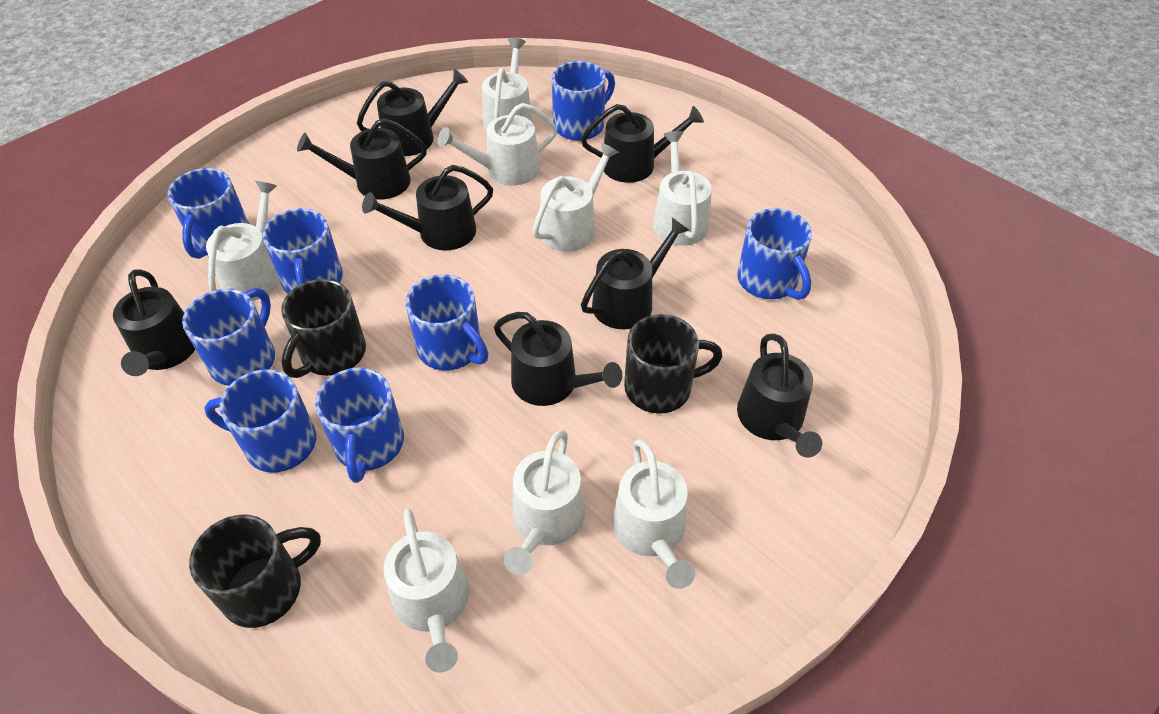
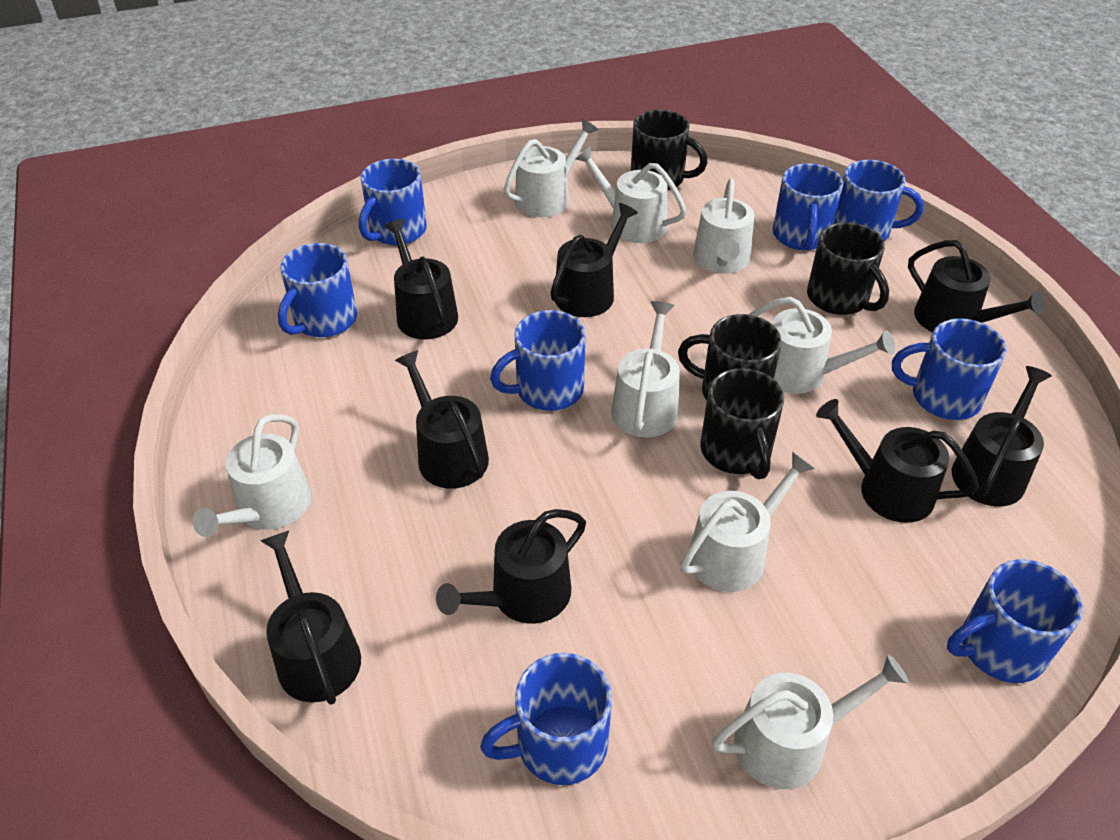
black mug: 3 -> 4

